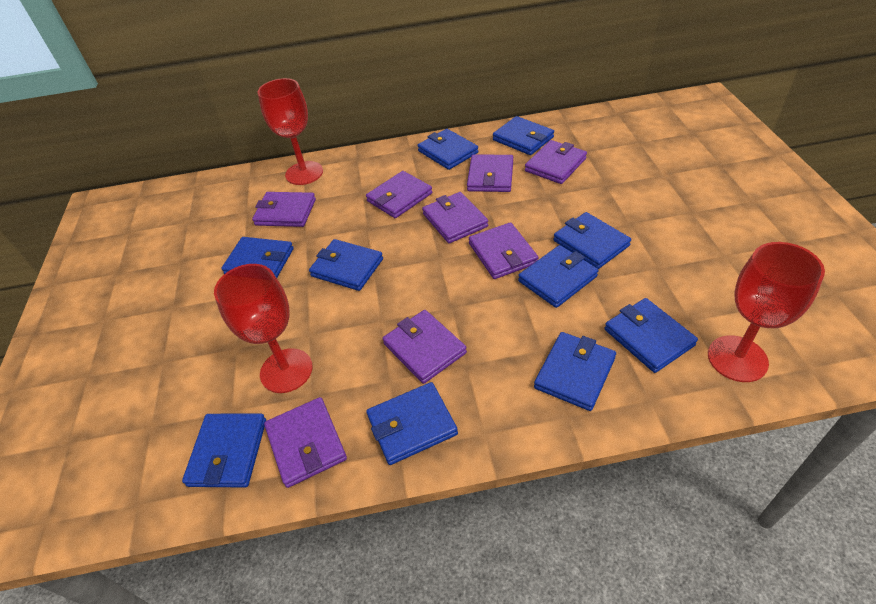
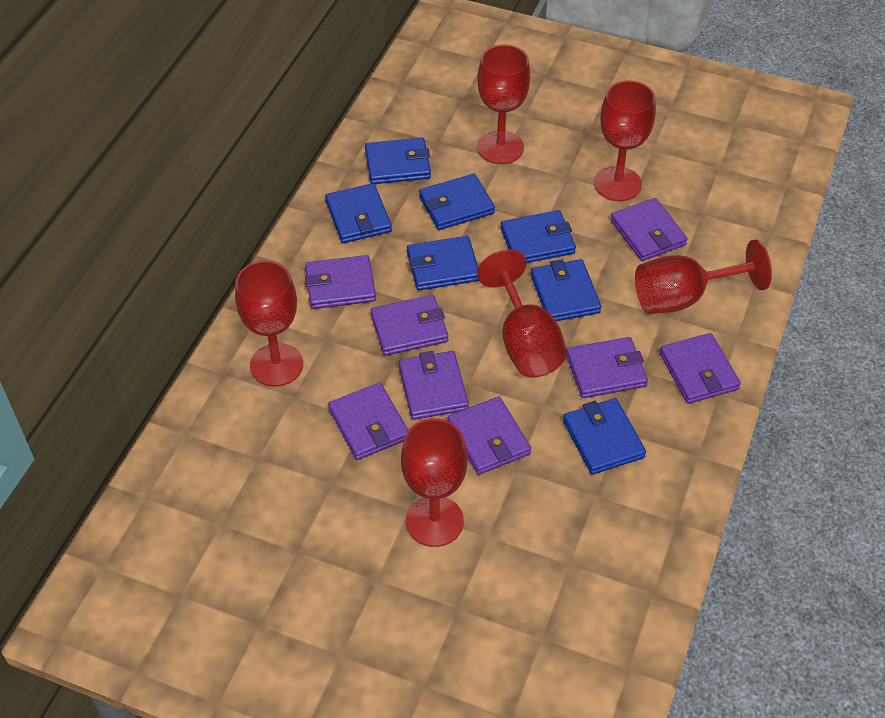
blue wallet: 10 -> 7
red goblet: 3 -> 6

